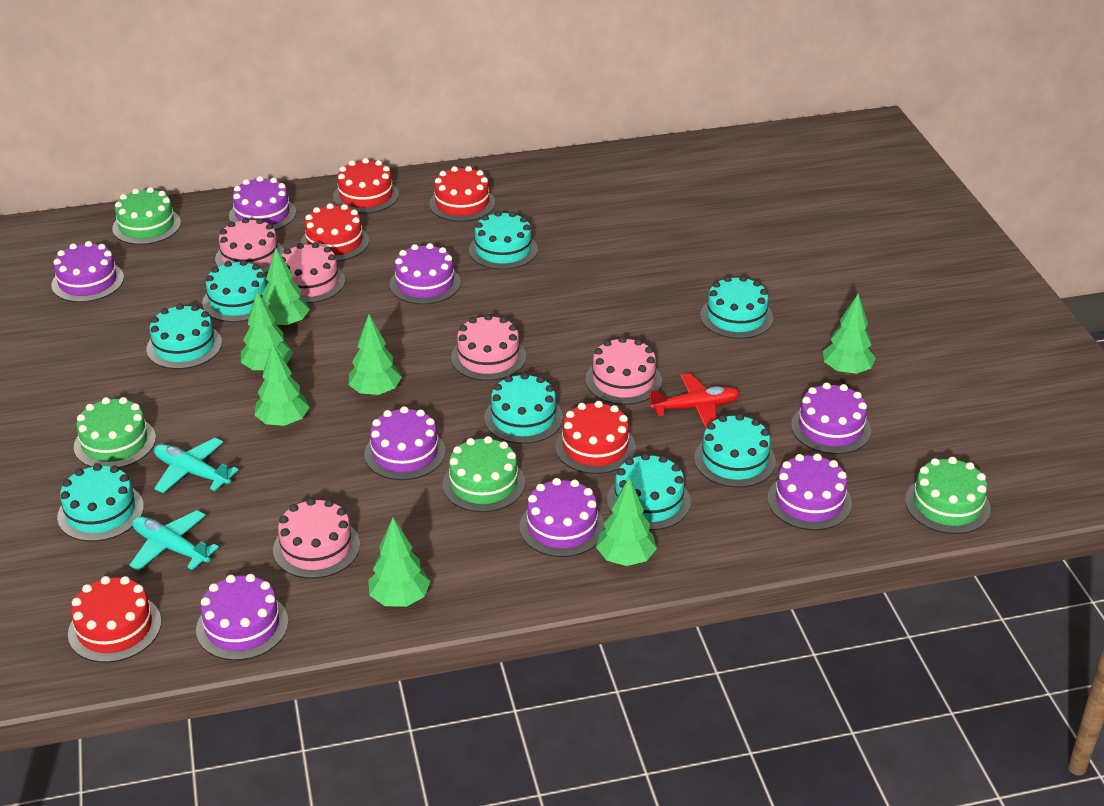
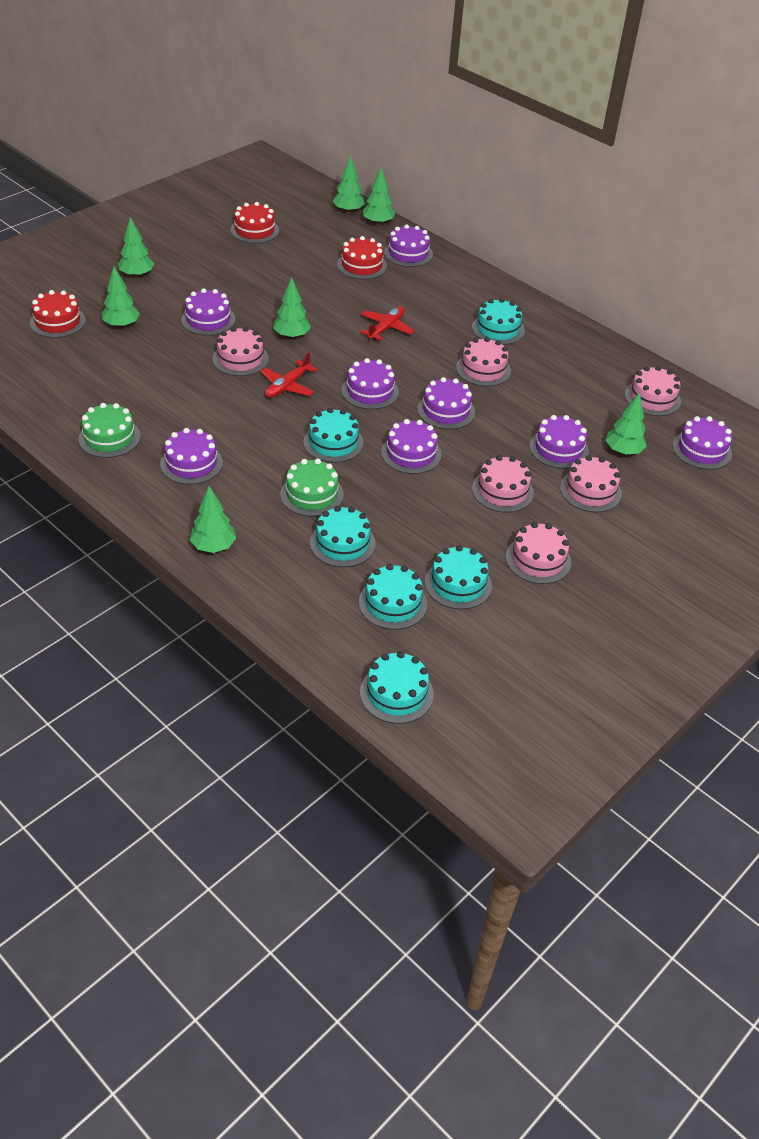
green cake: 4 -> 2
pink cake: 5 -> 6
red cake: 5 -> 3
red plane: 1 -> 2
turquoise cake: 8 -> 6
turquoise plane: 2 -> 0

